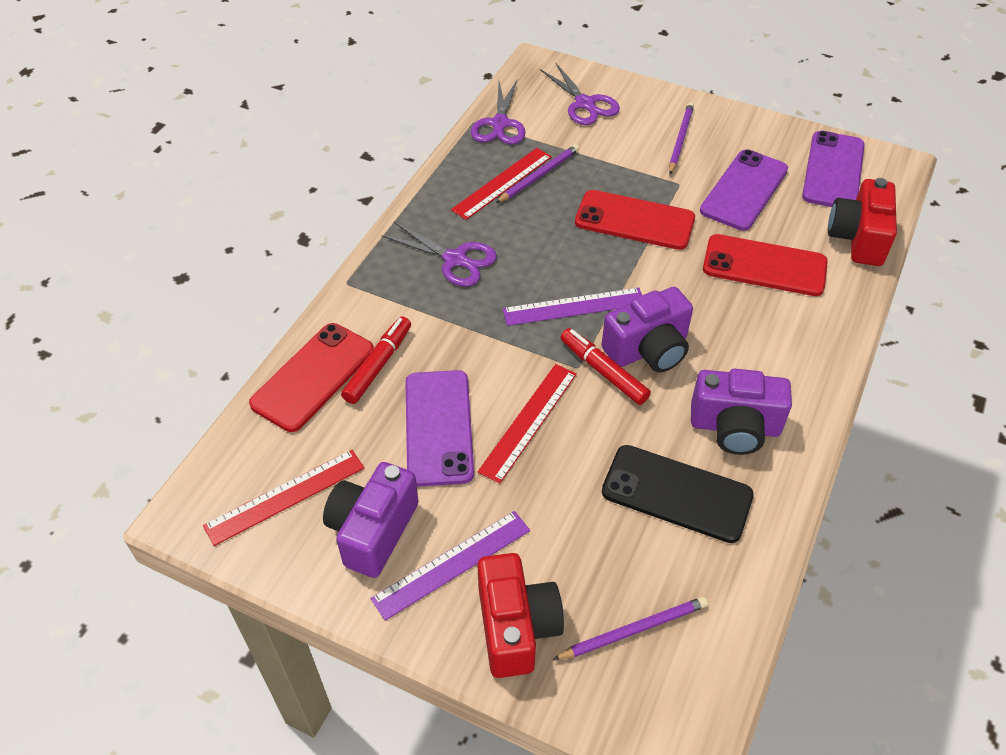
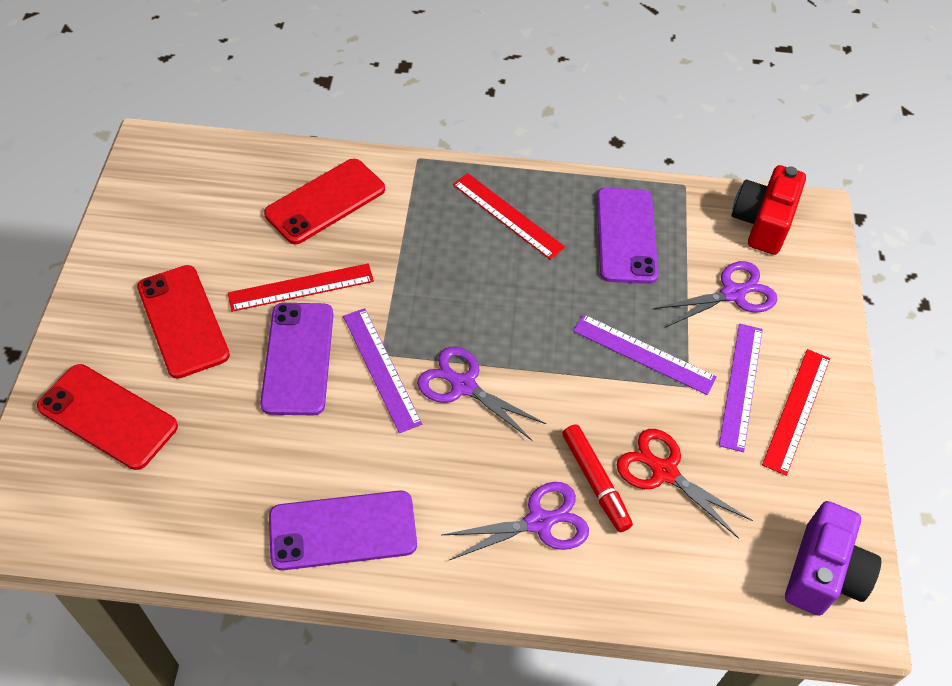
black phone: 1 -> 0
purple camera: 3 -> 1
purple pencil: 3 -> 0
purple ruler: 2 -> 3
red camera: 2 -> 1
red marker: 2 -> 1
red scissors: 0 -> 1

